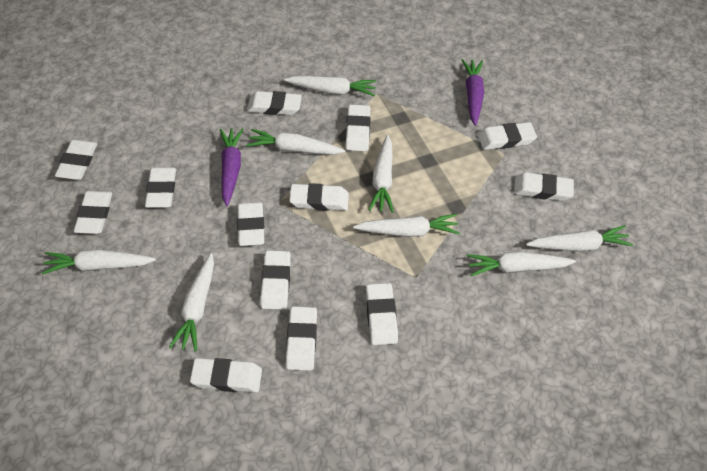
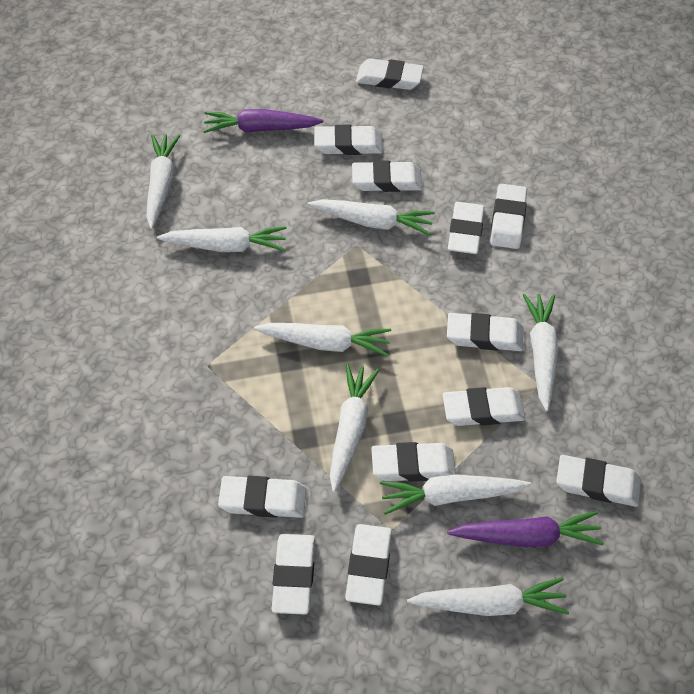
white eraser: 13 -> 12

